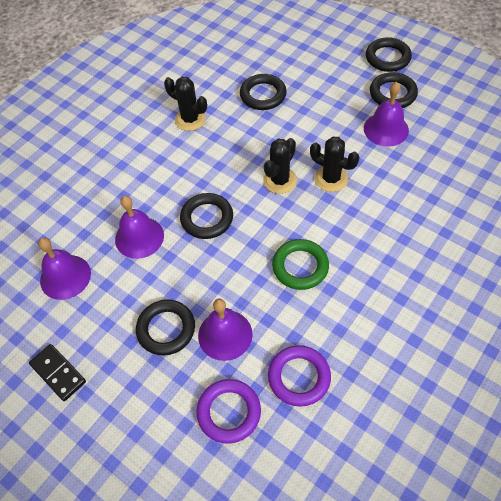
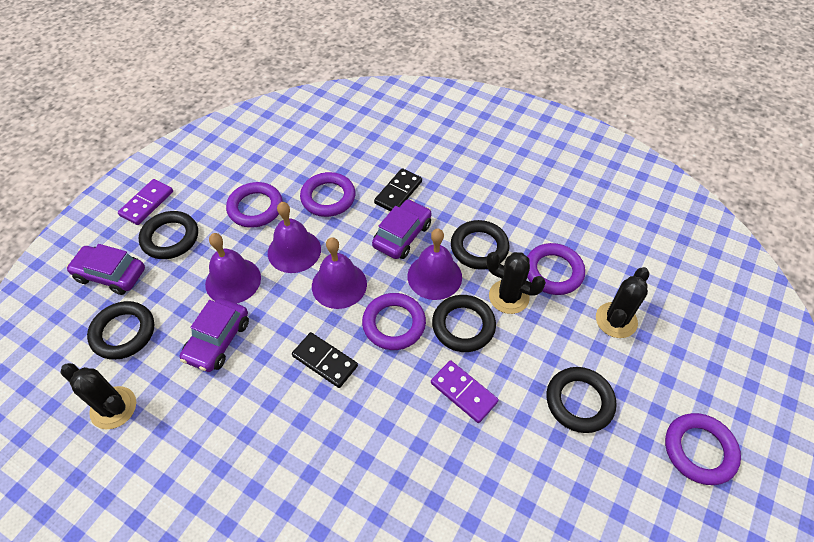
black domino: 1 -> 2
green ring: 1 -> 0
purple car: 0 -> 3
purple domino: 0 -> 2
purple ring: 2 -> 5

